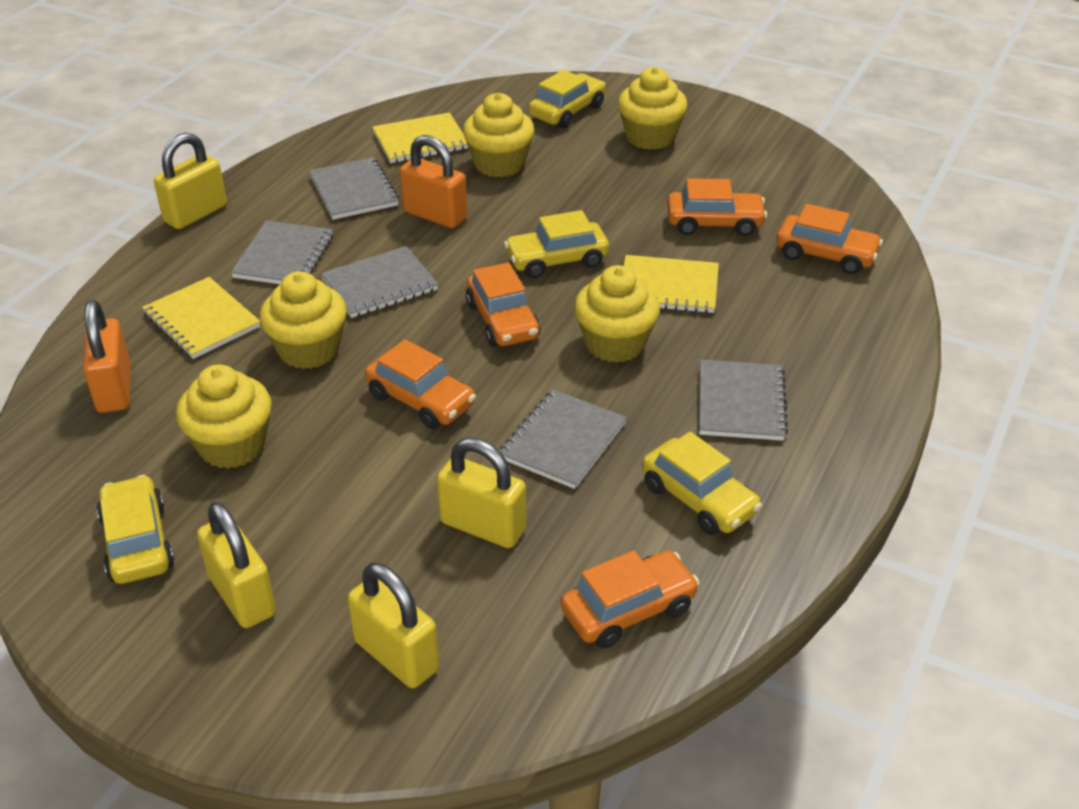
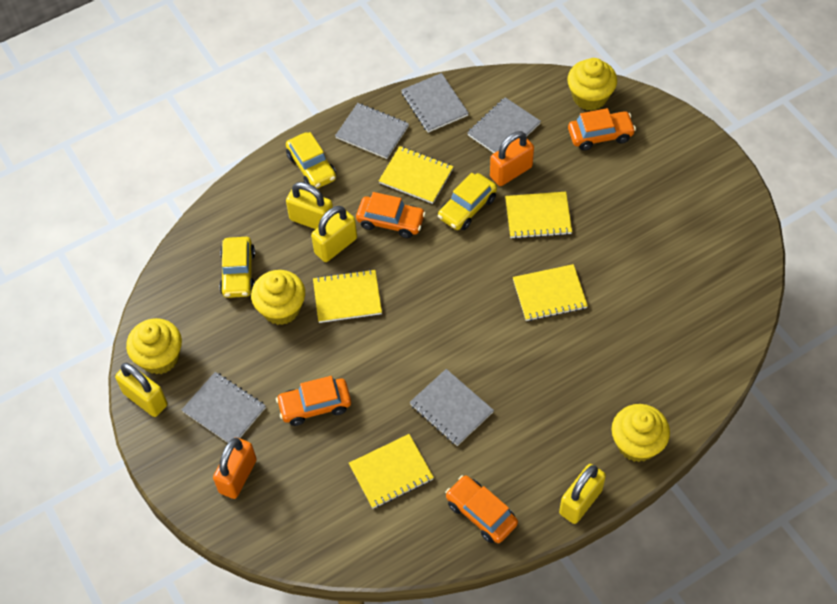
orange car: 5 -> 4
yellow car: 4 -> 3
yellow cupcake: 5 -> 4
yellow notebook: 3 -> 5

